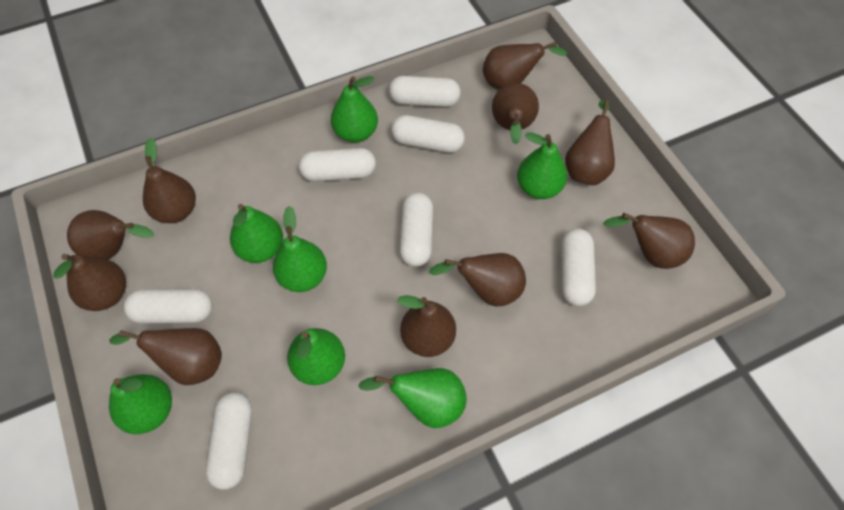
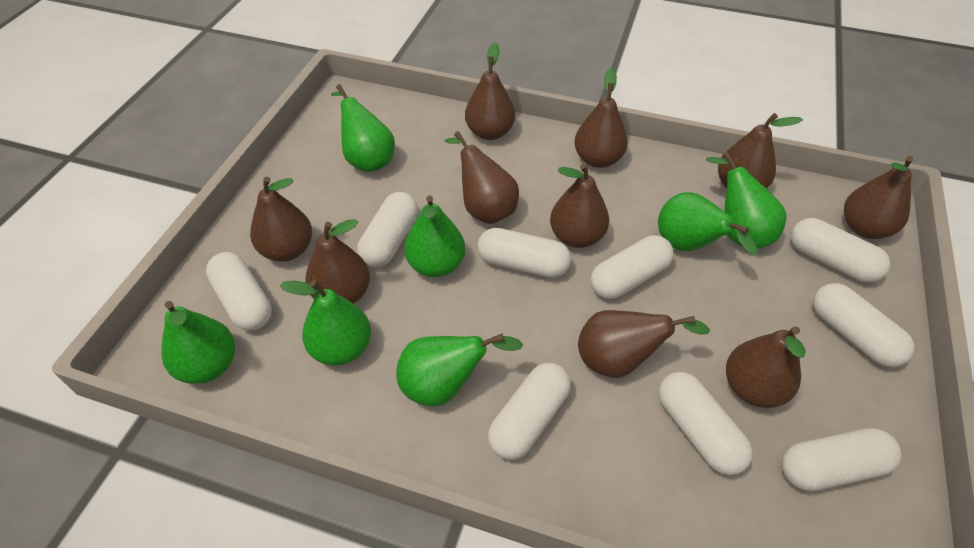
white capsule: 7 -> 9

